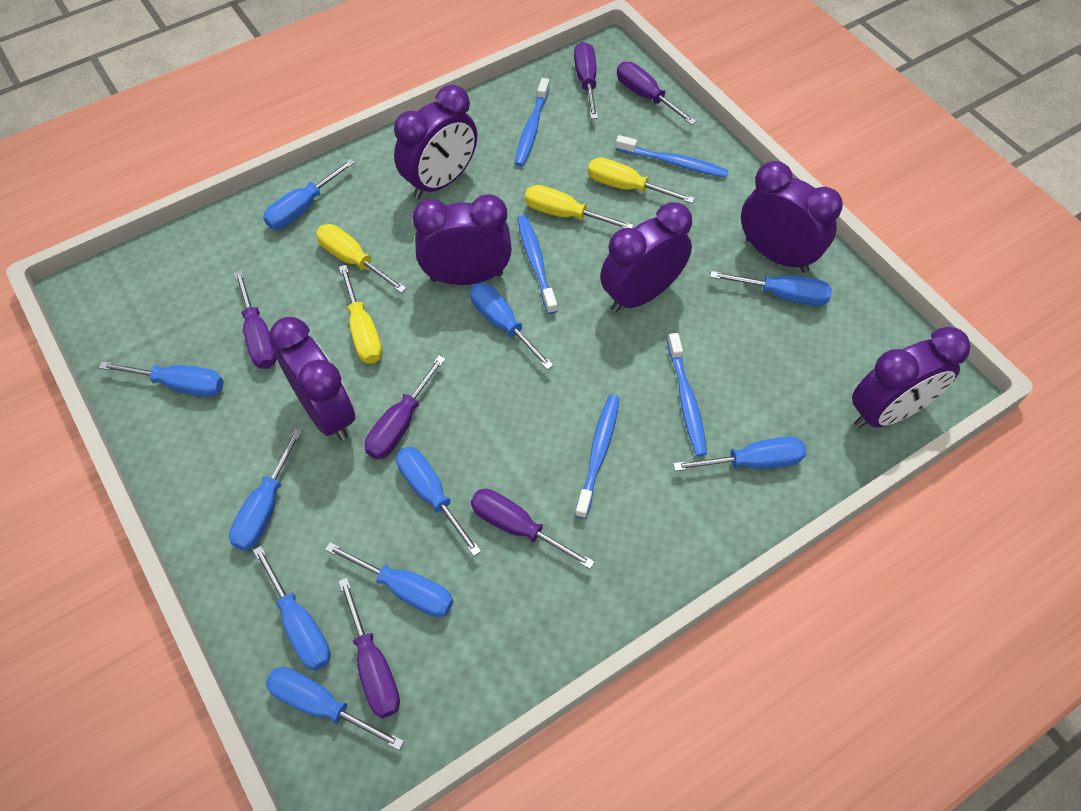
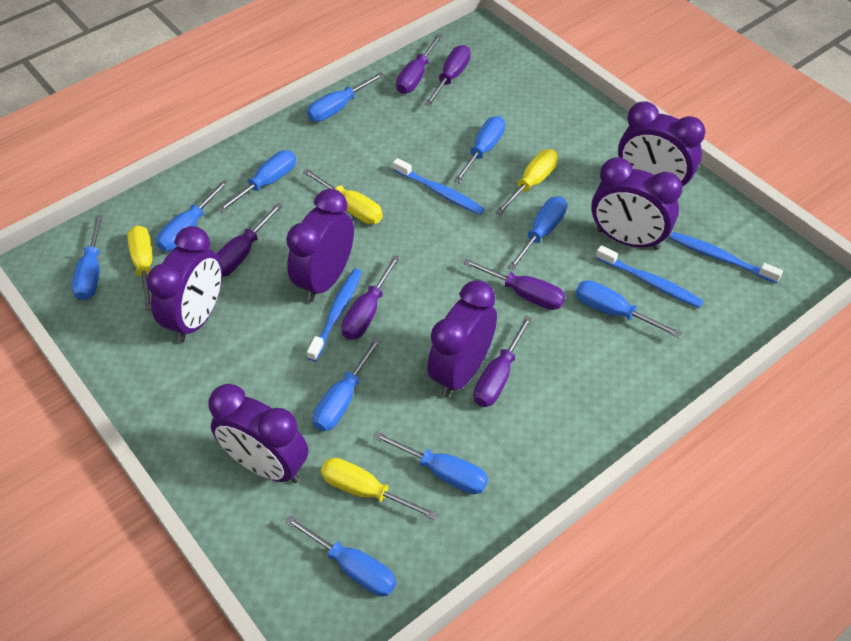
blue toothbrush: 5 -> 4

